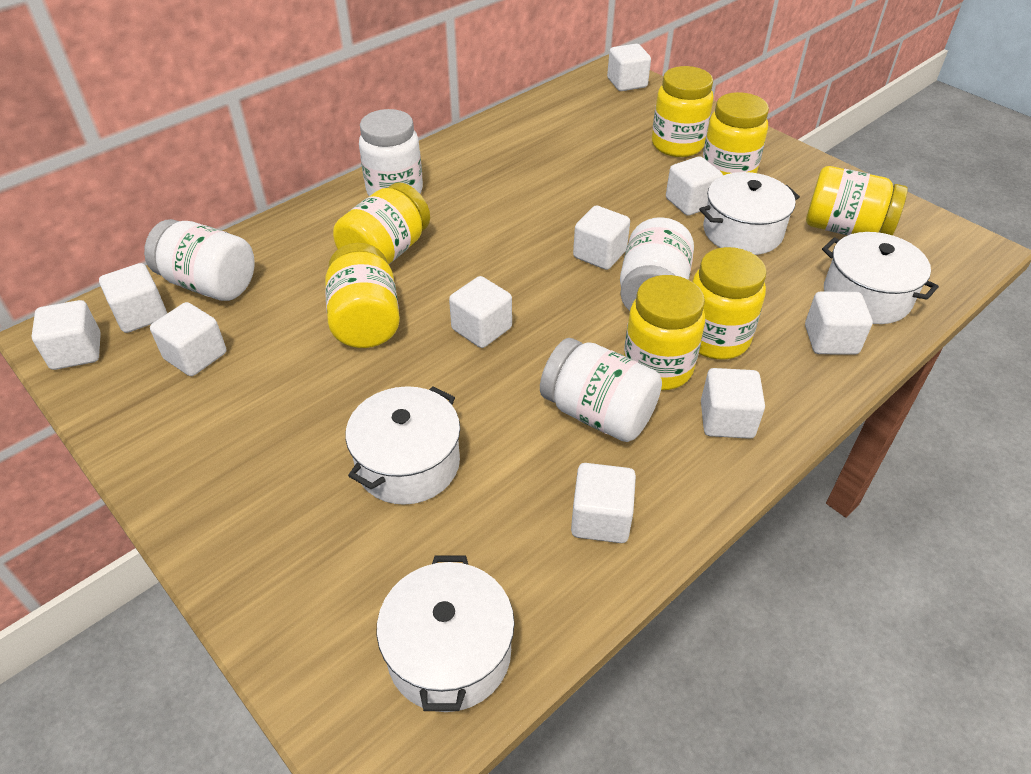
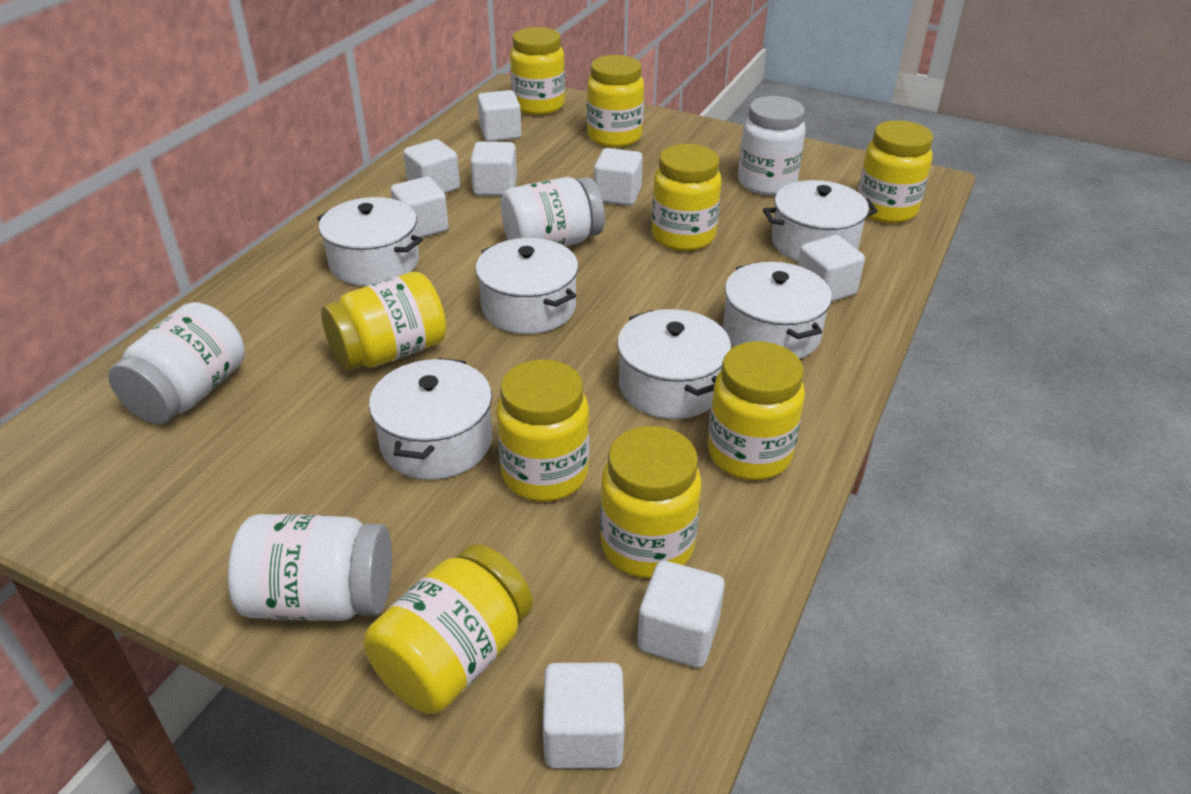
white cube: 10 -> 8
white pot: 4 -> 6
yellow jar: 7 -> 9

